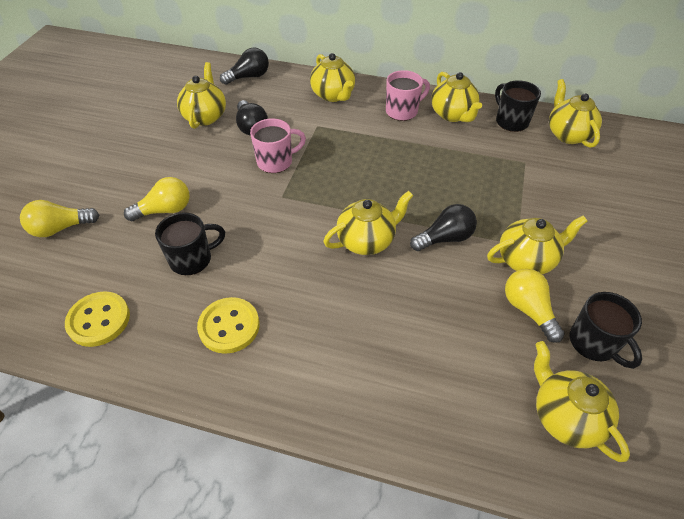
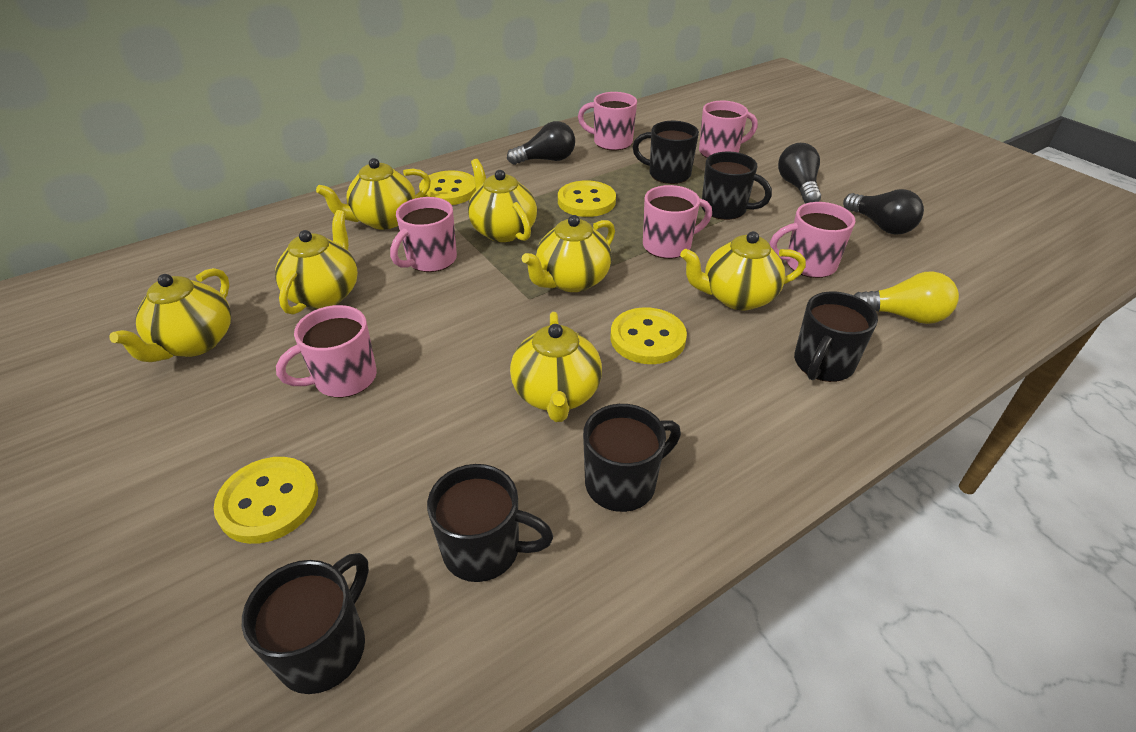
black mug: 3 -> 6
pink mug: 2 -> 6
yellow button: 2 -> 4
yellow light bulb: 3 -> 1

